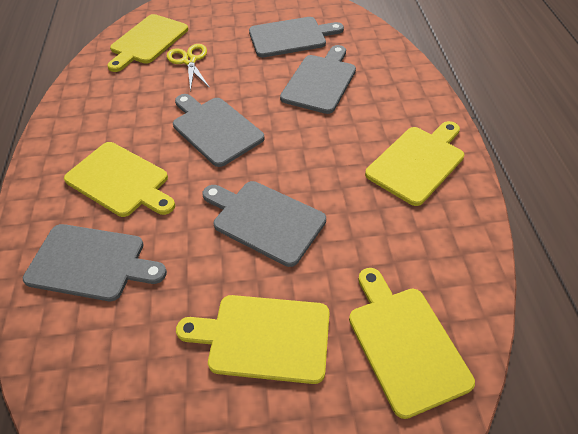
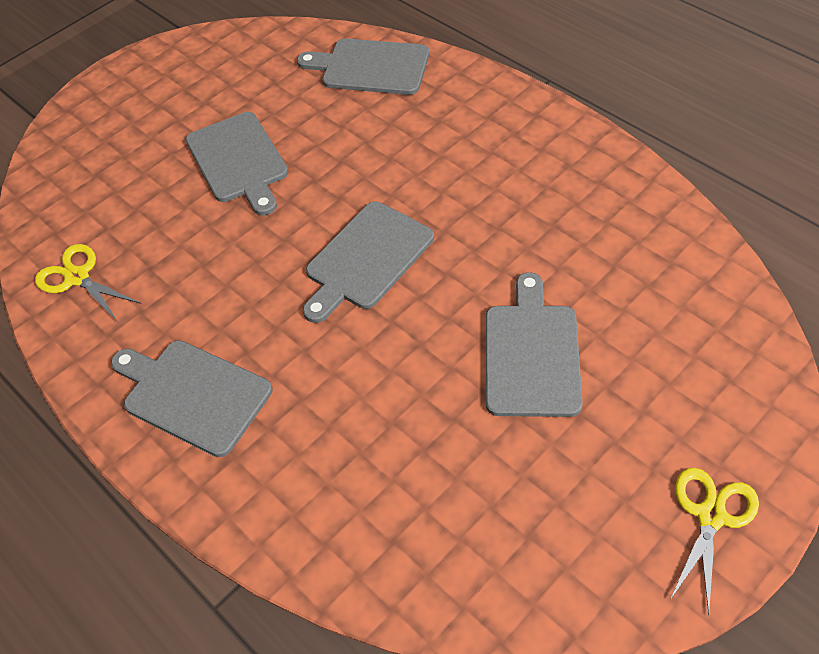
yellow cutting board: 5 -> 0
yellow scissors: 1 -> 2

